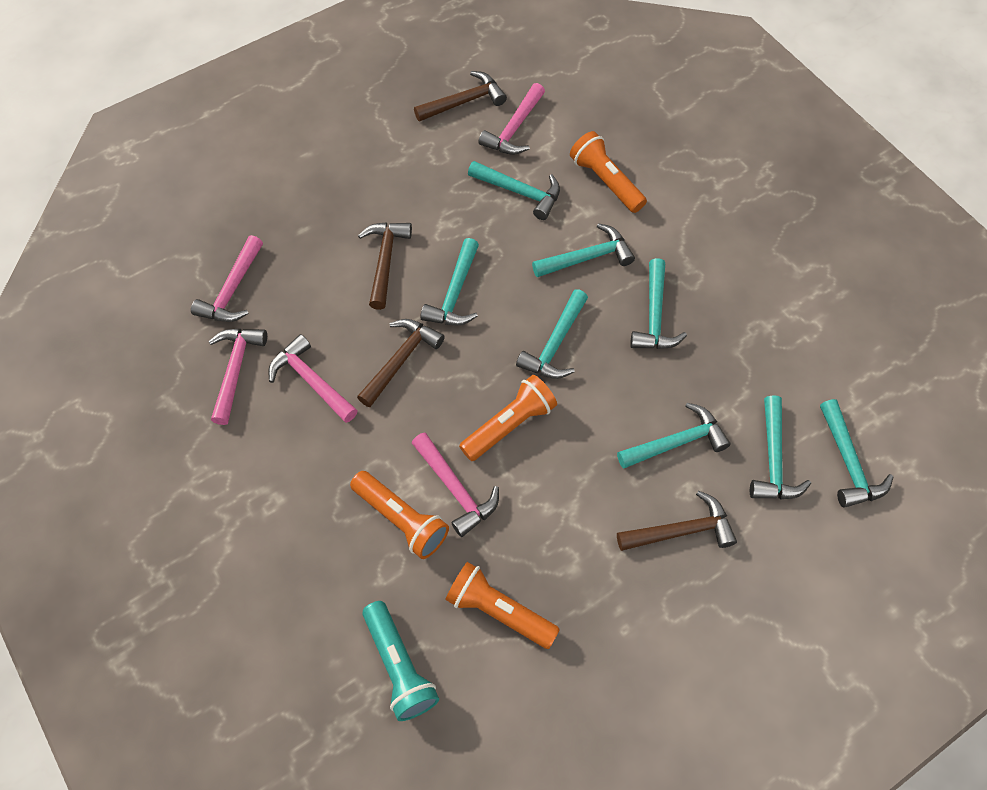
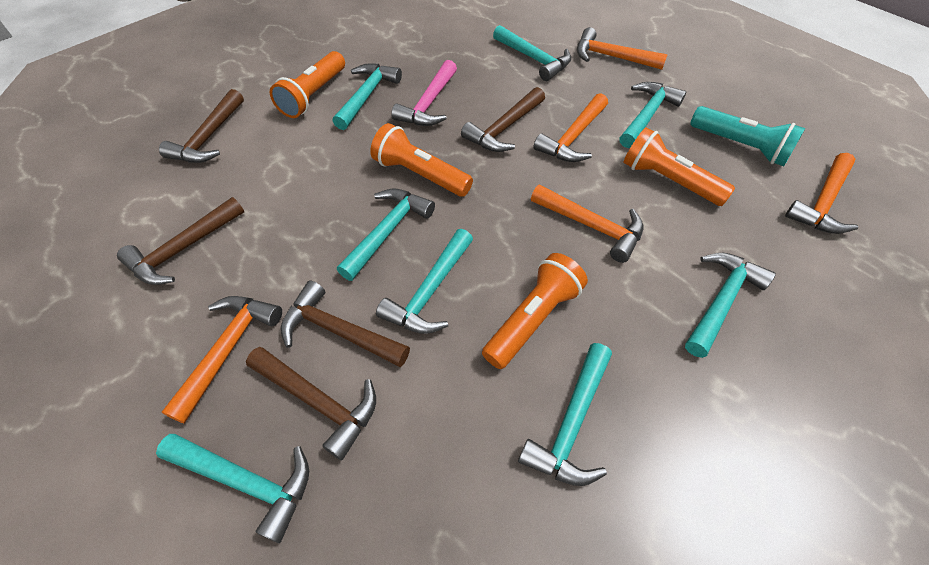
brown hammer: 4 -> 5
orange hammer: 0 -> 5
pink hammer: 5 -> 1

